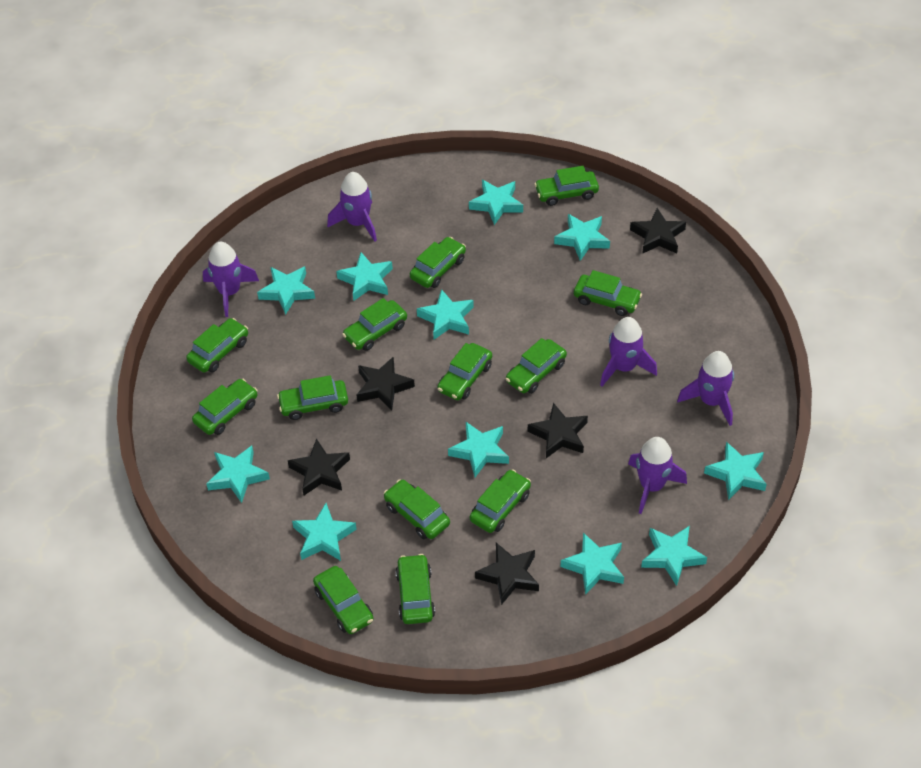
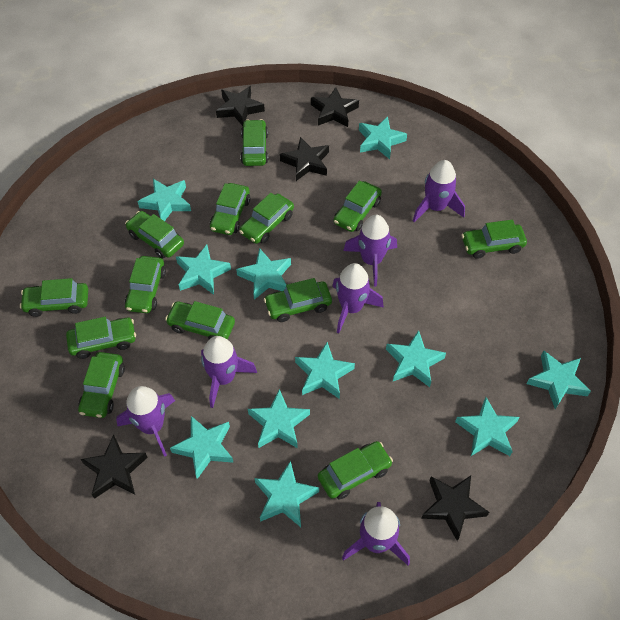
purple rocket: 5 -> 6

